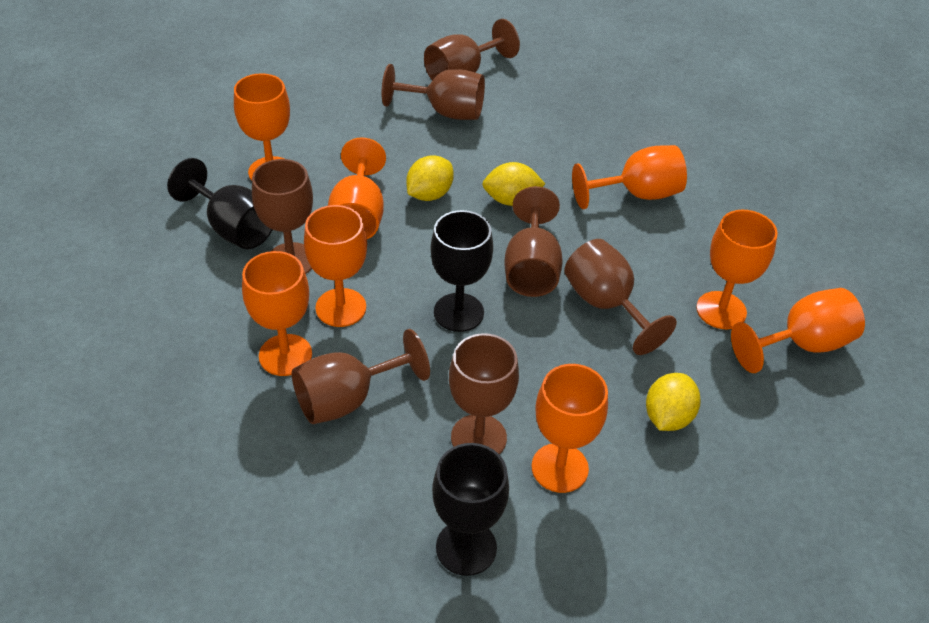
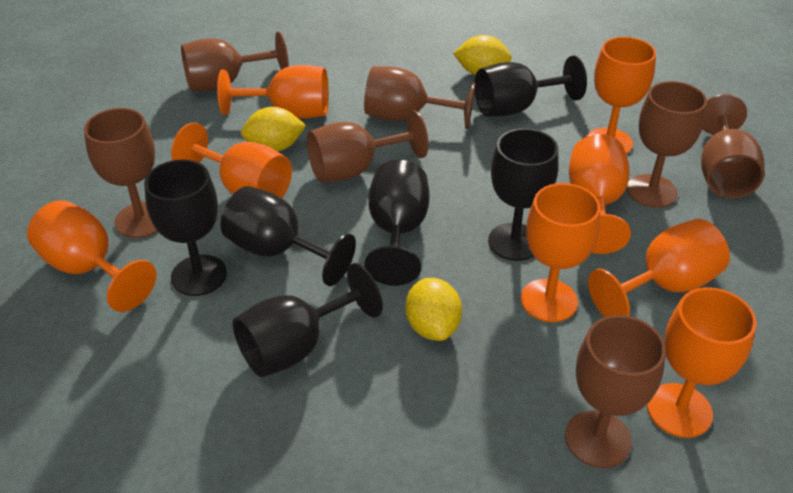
black goblet: 3 -> 6

